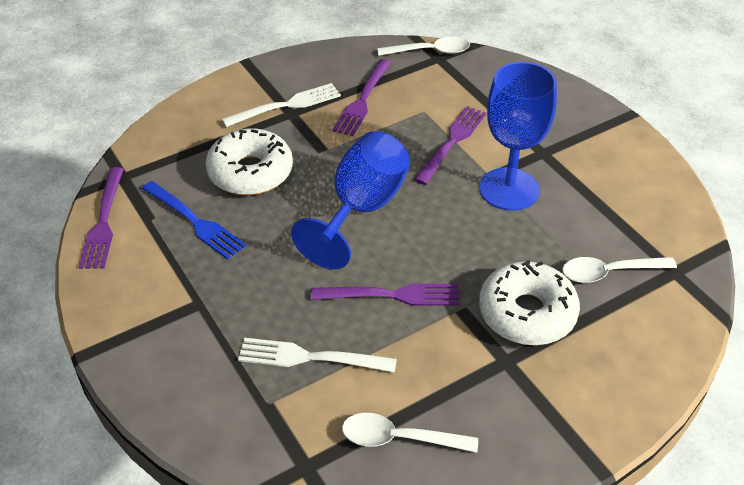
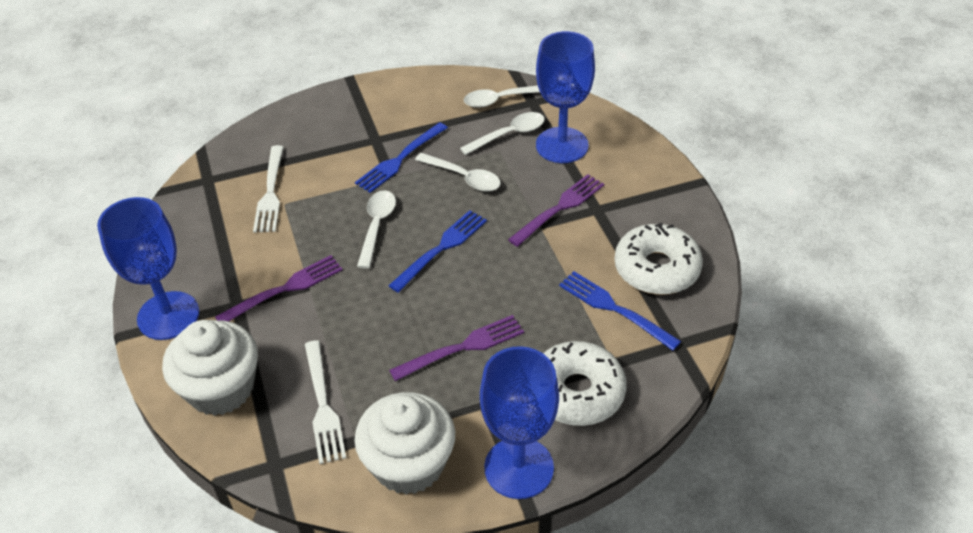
blue fork: 1 -> 3
blue goblet: 2 -> 3
purple fork: 4 -> 3
white cupcake: 0 -> 2
white spoon: 3 -> 4

